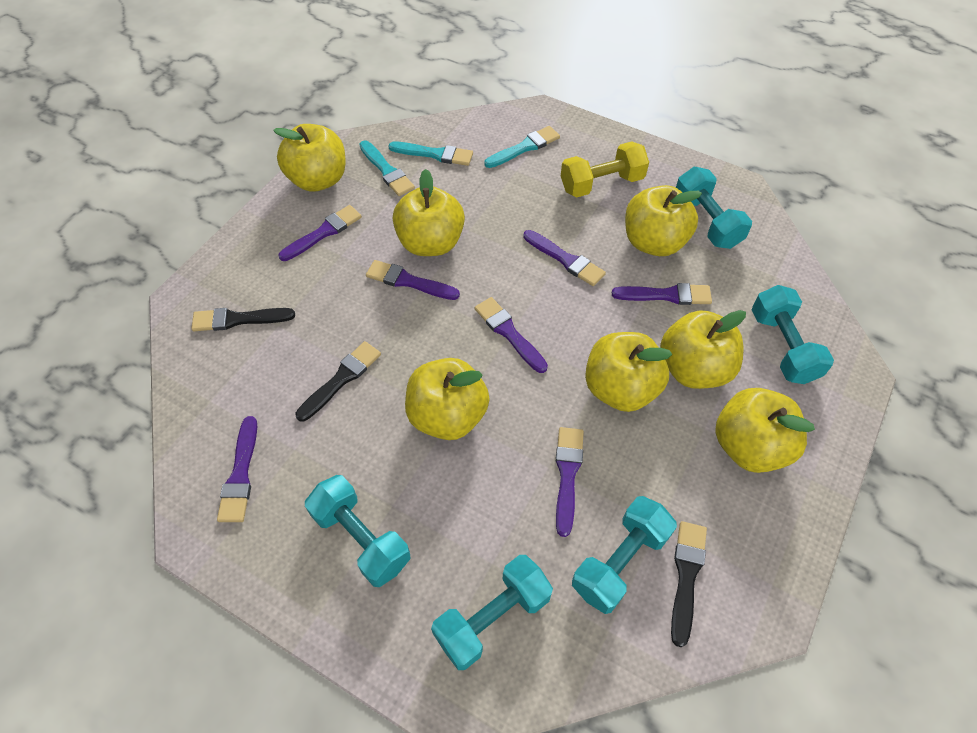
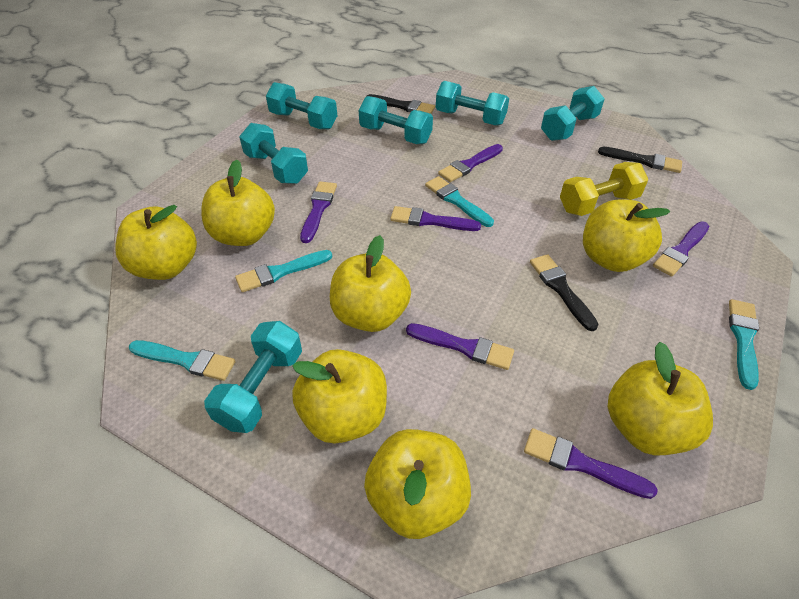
purple brush: 7 -> 6
turquoise brush: 3 -> 4
turquoise dumbbell: 5 -> 6

